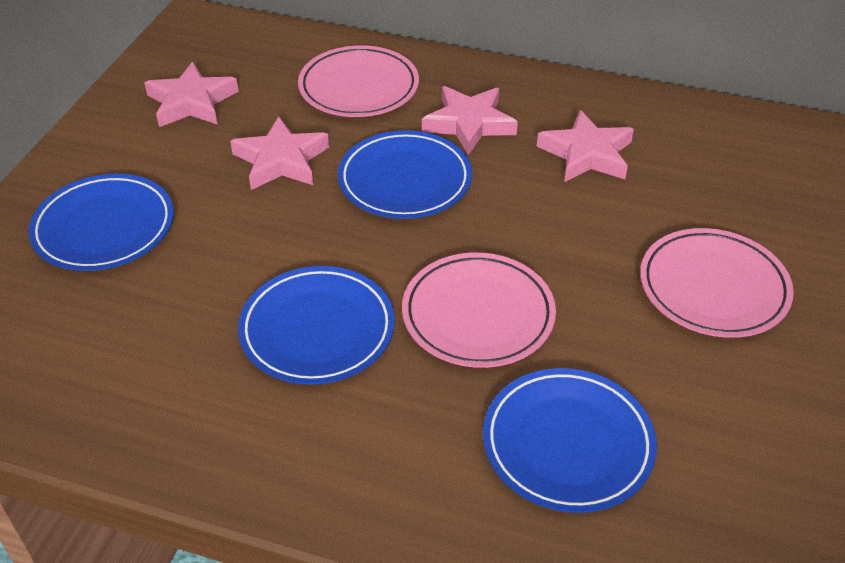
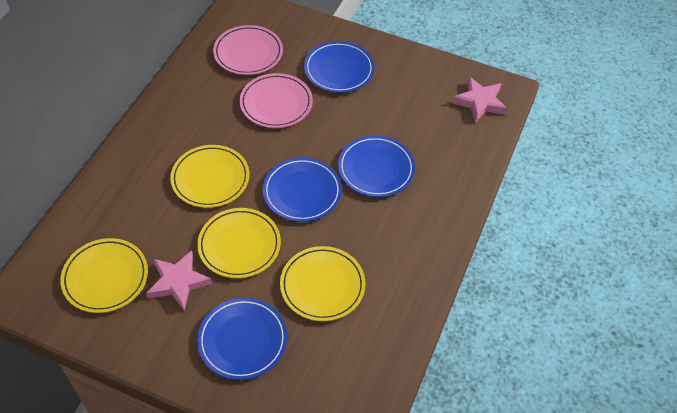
pink plate: 3 -> 2
pink star: 4 -> 2
yellow plate: 0 -> 4

